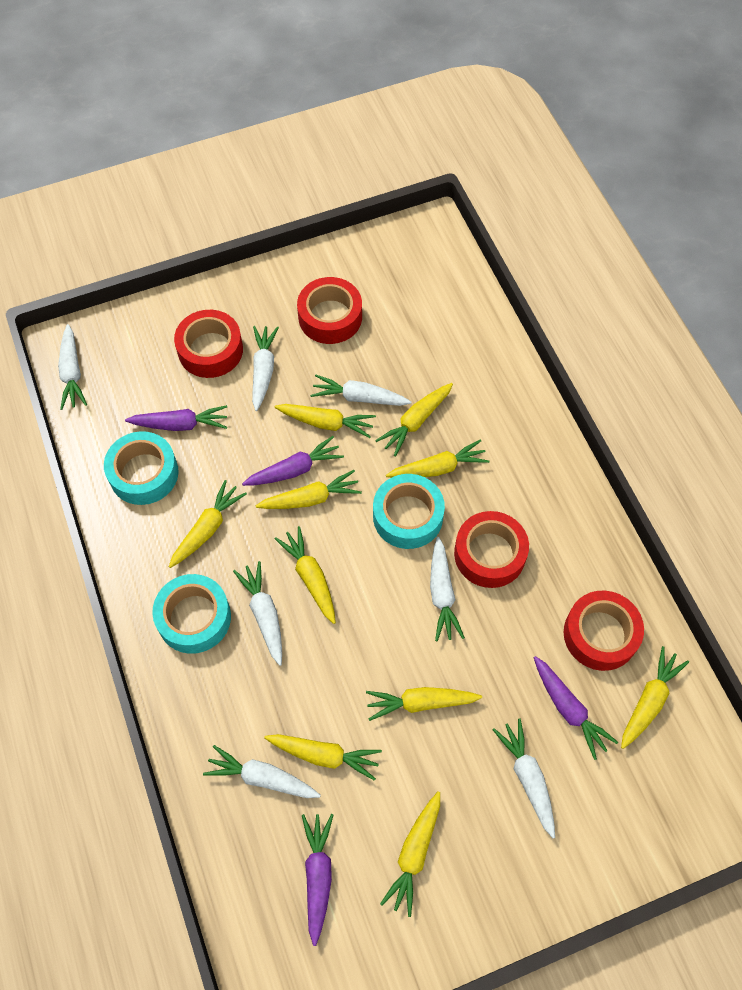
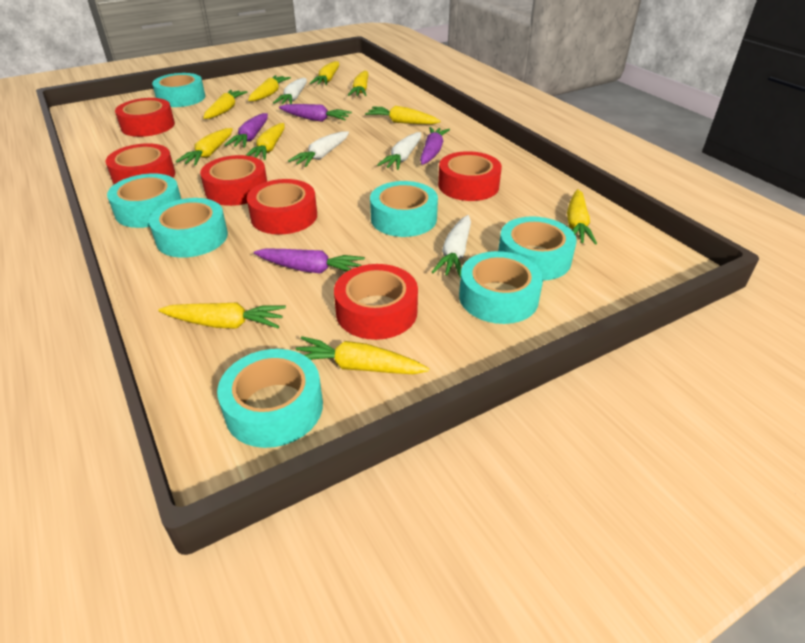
red tape: 4 -> 6
turquoise tape: 3 -> 7
white carrot: 7 -> 4

